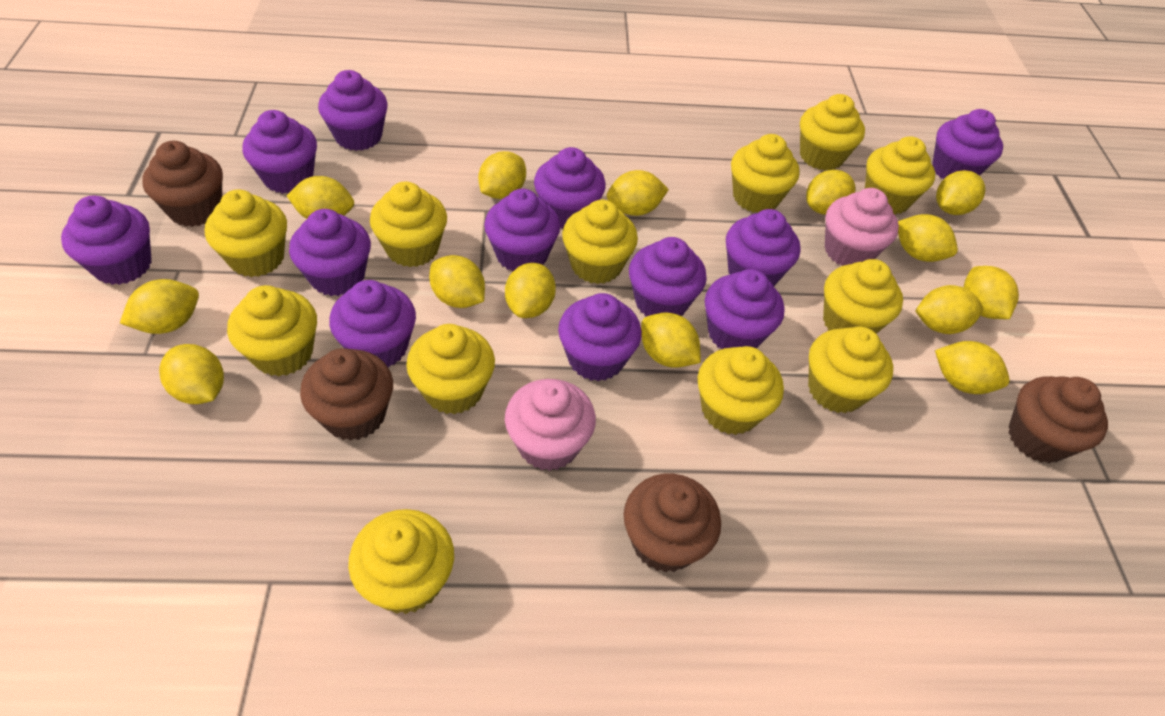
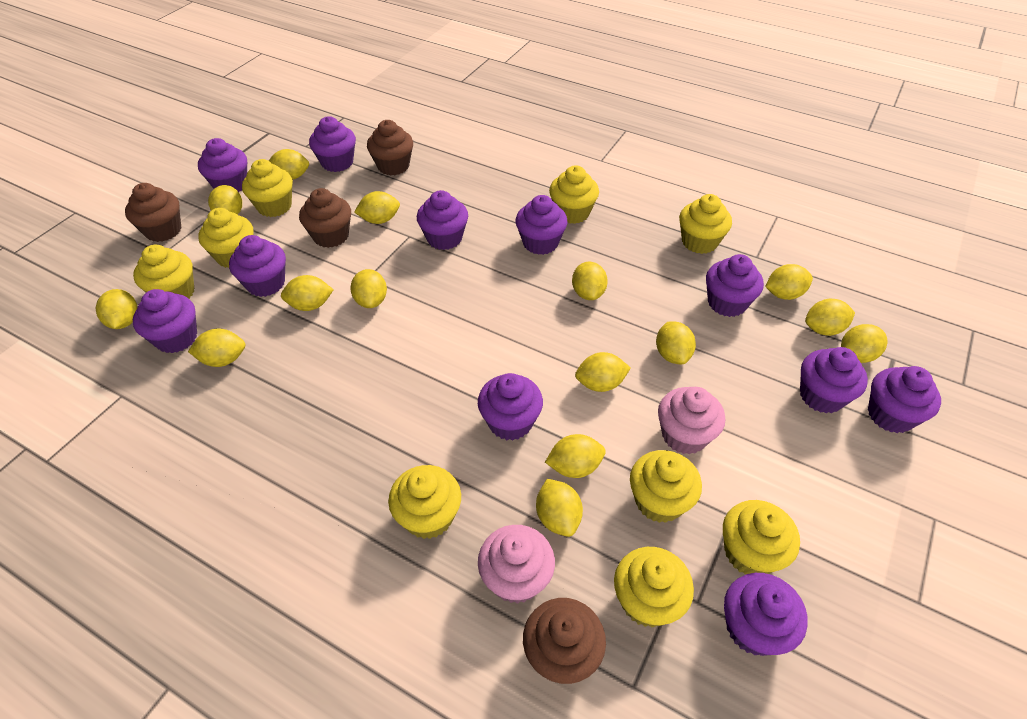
purple cupcake: 12 -> 11
yellow cupcake: 12 -> 9
yellow lemon: 14 -> 15

